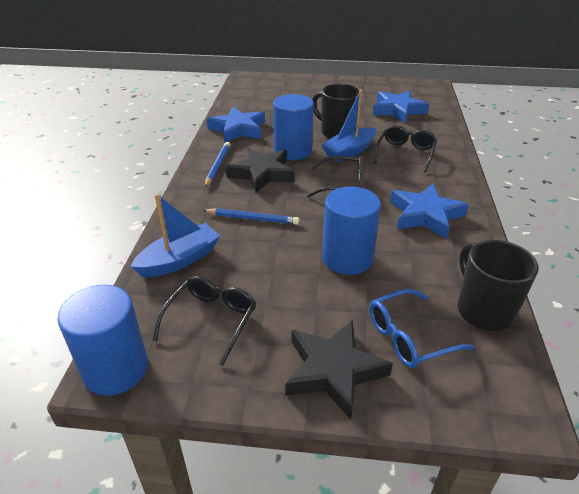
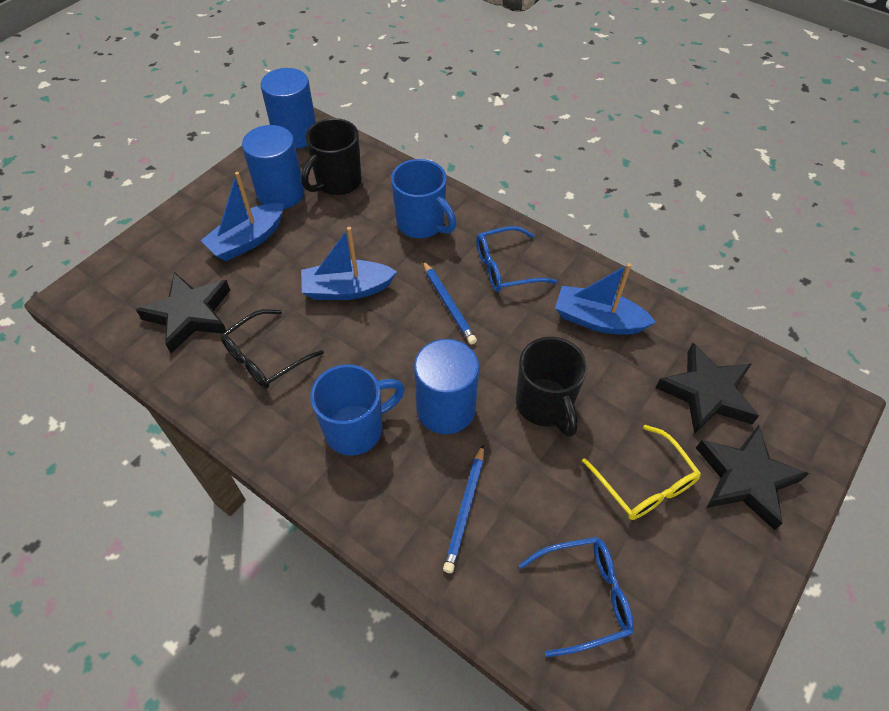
black glasses: 3 -> 1
black star: 2 -> 3
blue boat: 2 -> 3
blue glasses: 1 -> 2
blue mug: 0 -> 2
blue star: 3 -> 0
yellow glasses: 0 -> 1

